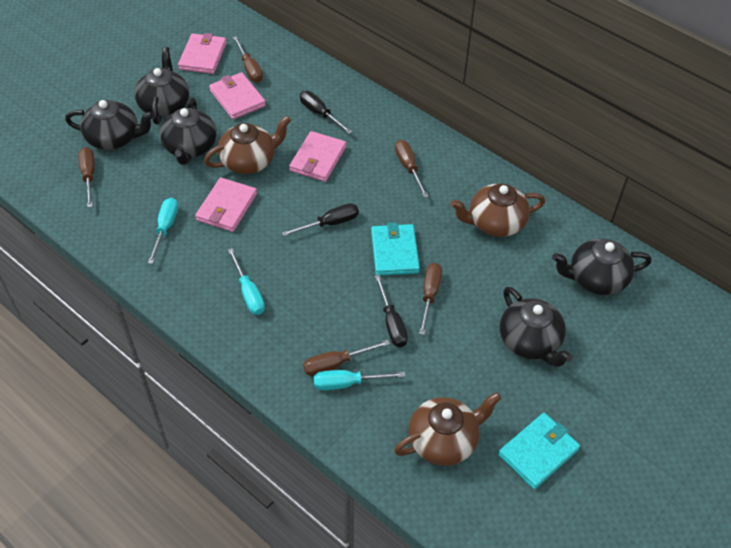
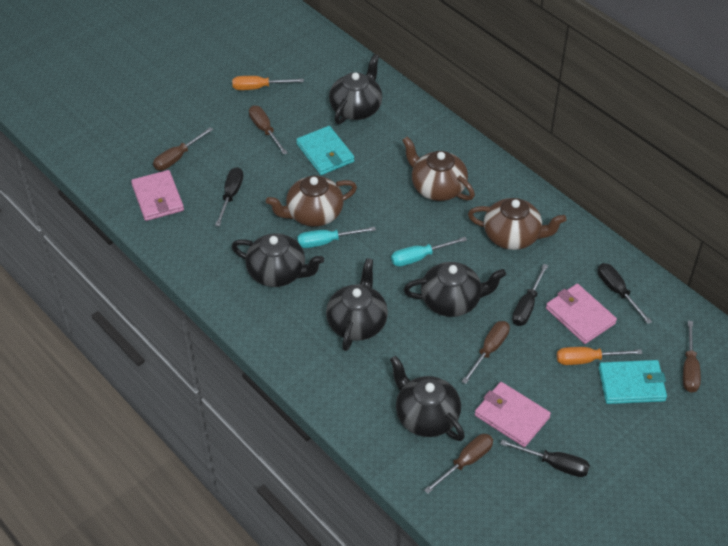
black screwdriver: 3 -> 4
orange screwdriver: 0 -> 2
pink wallet: 4 -> 3
turquoise screwdriver: 3 -> 2

